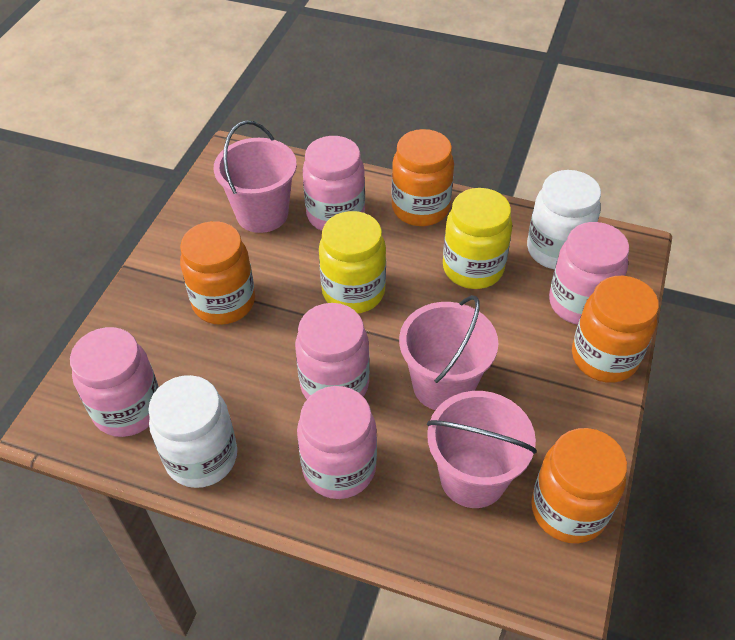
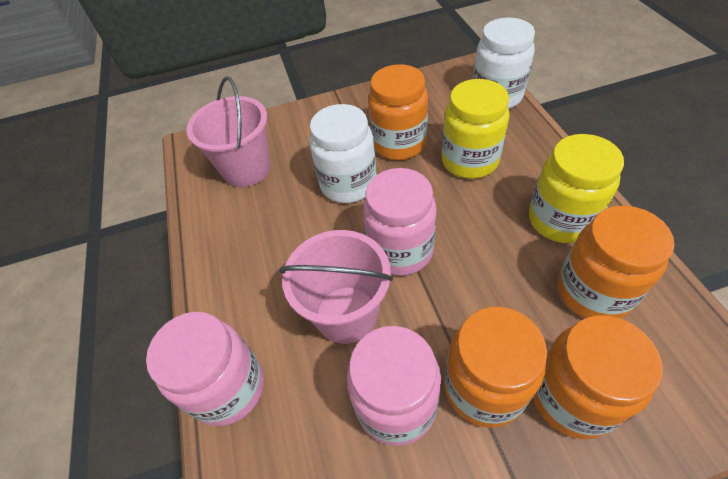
pink bucket: 3 -> 2
pink jar: 5 -> 3

